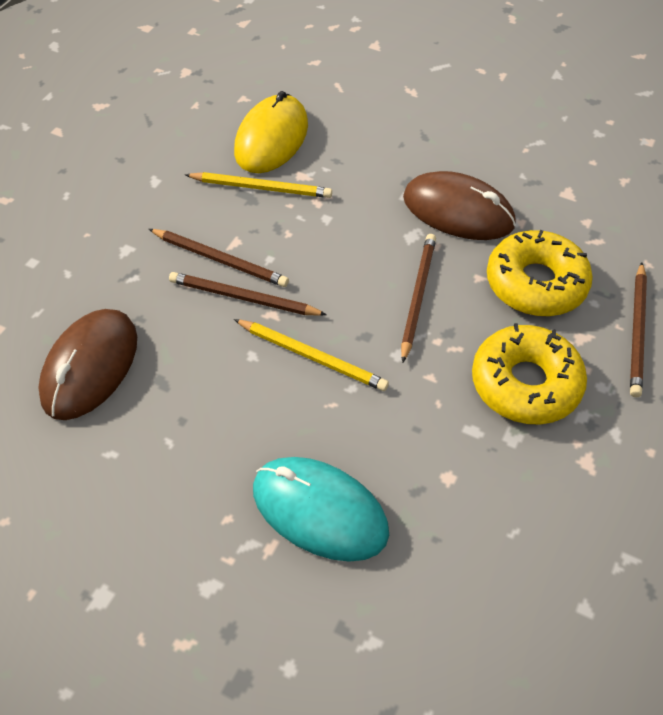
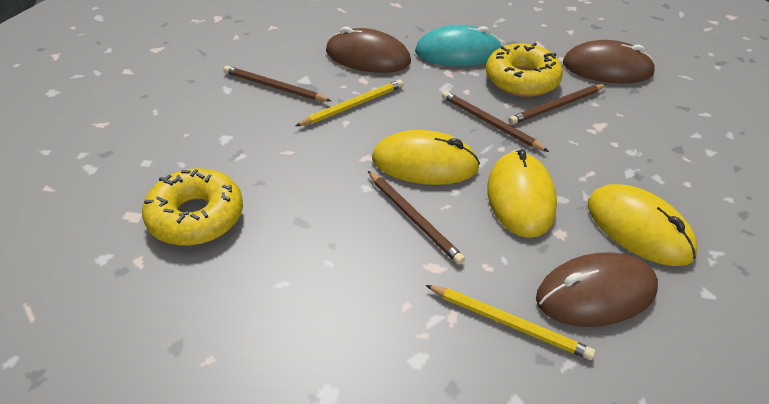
brown mouse: 2 -> 3
yellow mouse: 1 -> 3

